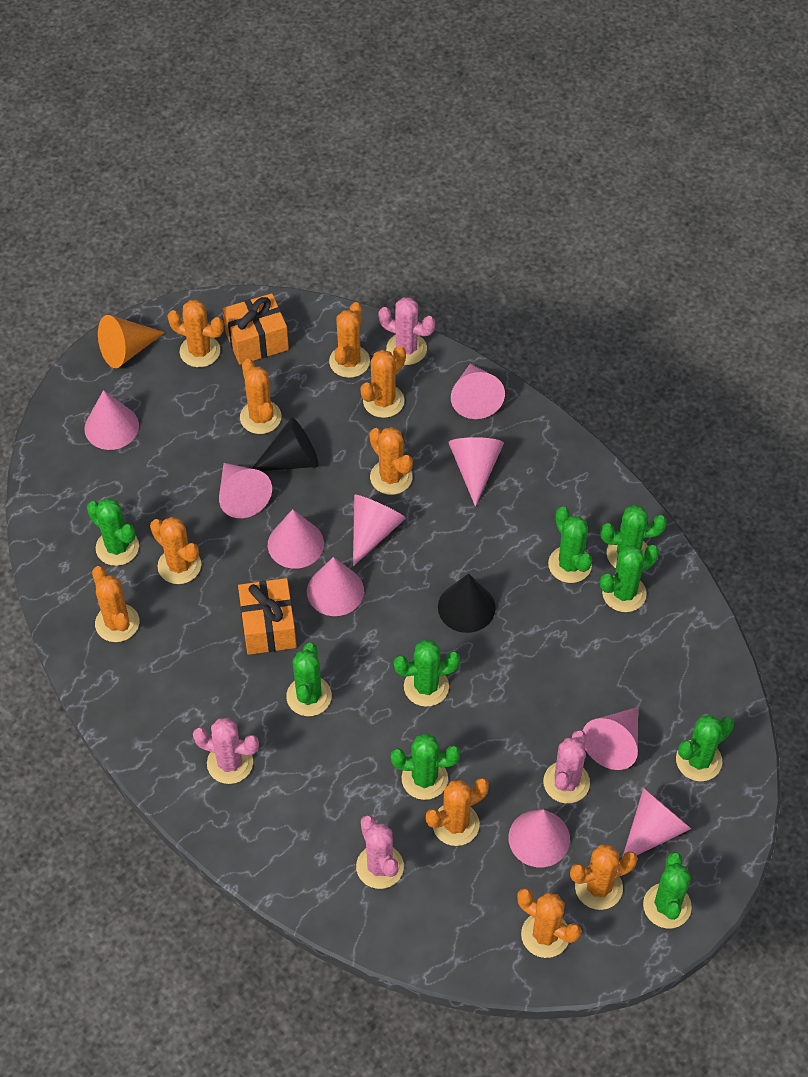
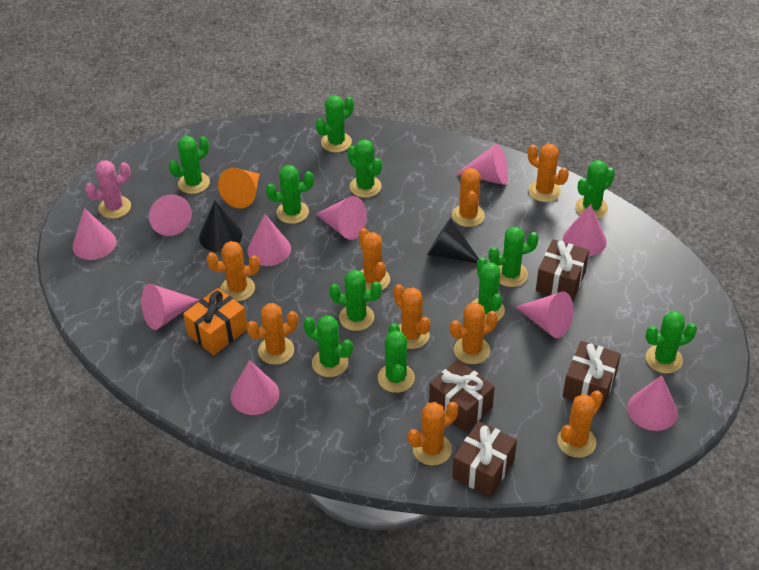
brown gift: 0 -> 4
green cactus: 9 -> 11
orange cactus: 10 -> 9
orange gift: 2 -> 1
pink cactus: 4 -> 1

